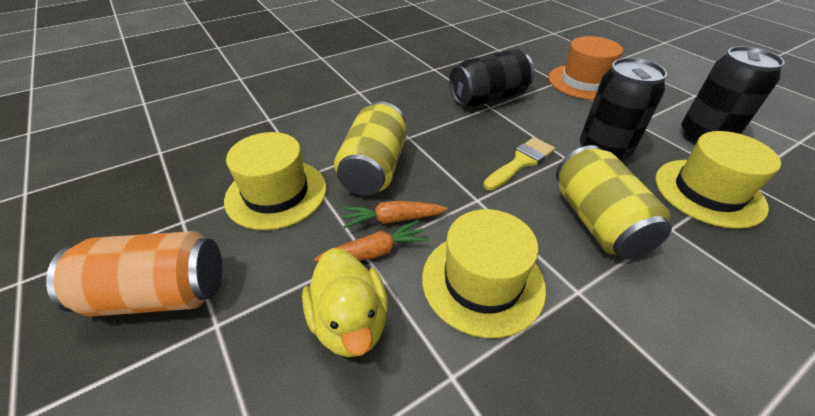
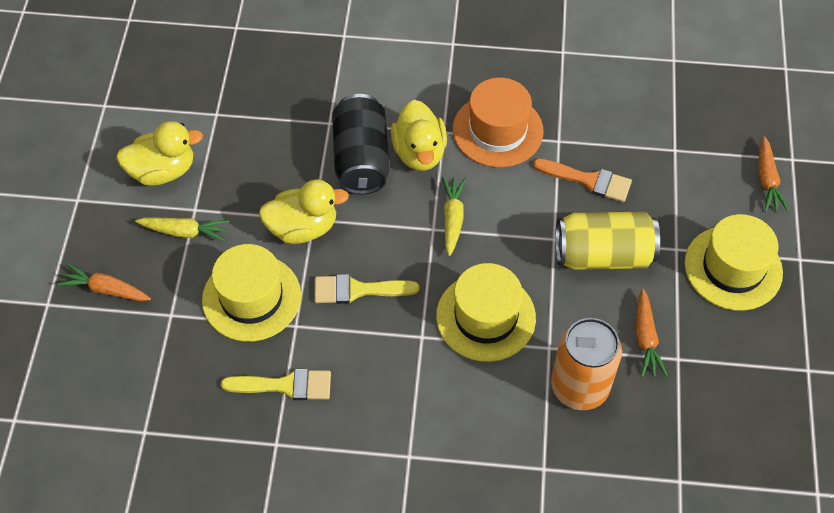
black can: 3 -> 1
orange brush: 0 -> 1
orange carrot: 2 -> 3
yellow brush: 1 -> 2
yellow can: 2 -> 1
yellow carrot: 0 -> 2
yellow duck: 1 -> 3

